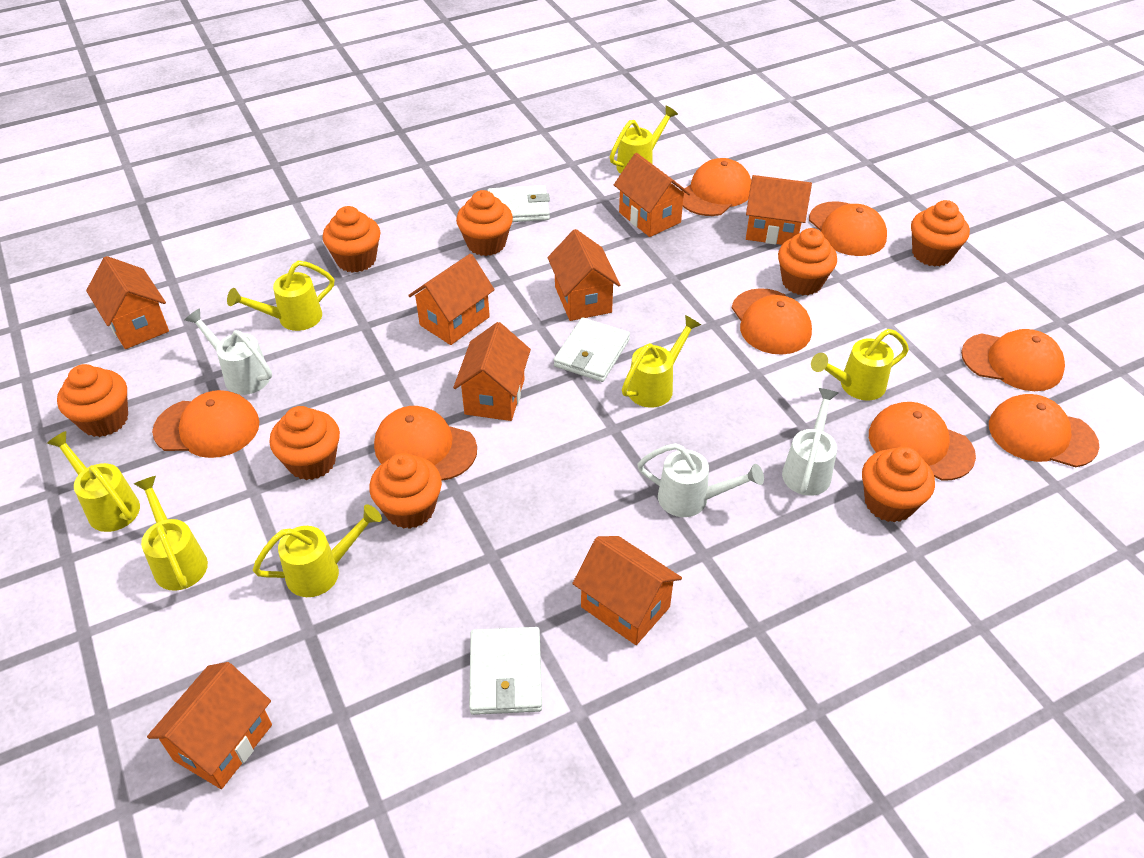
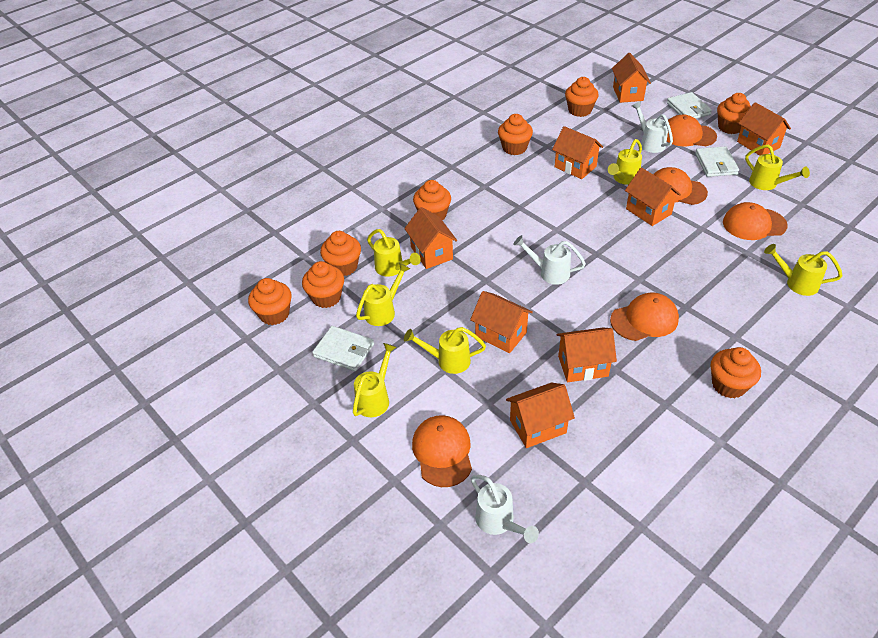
orange cap: 8 -> 5

